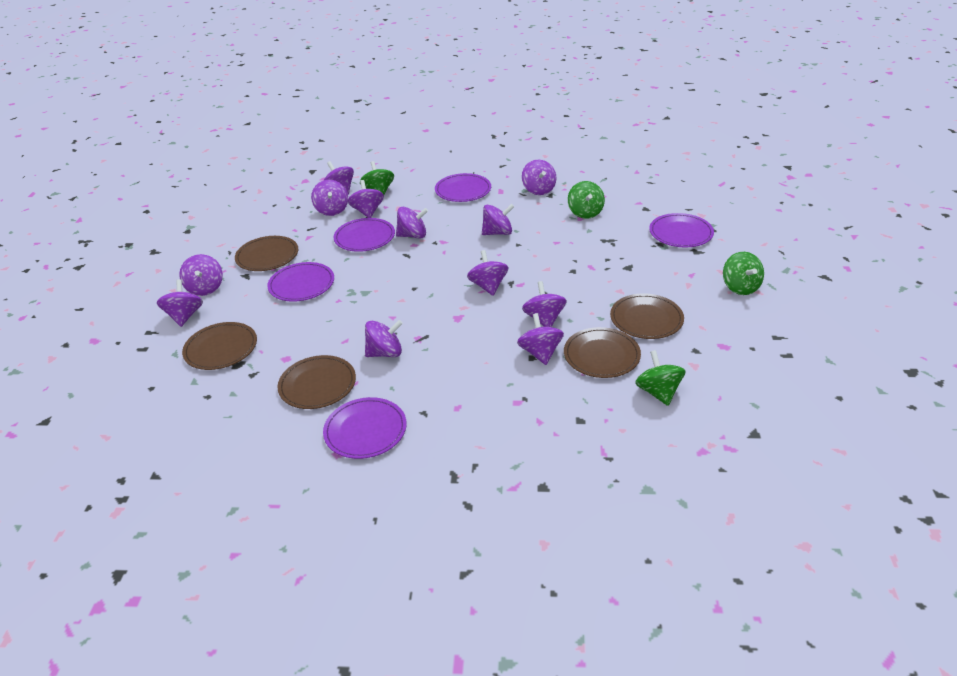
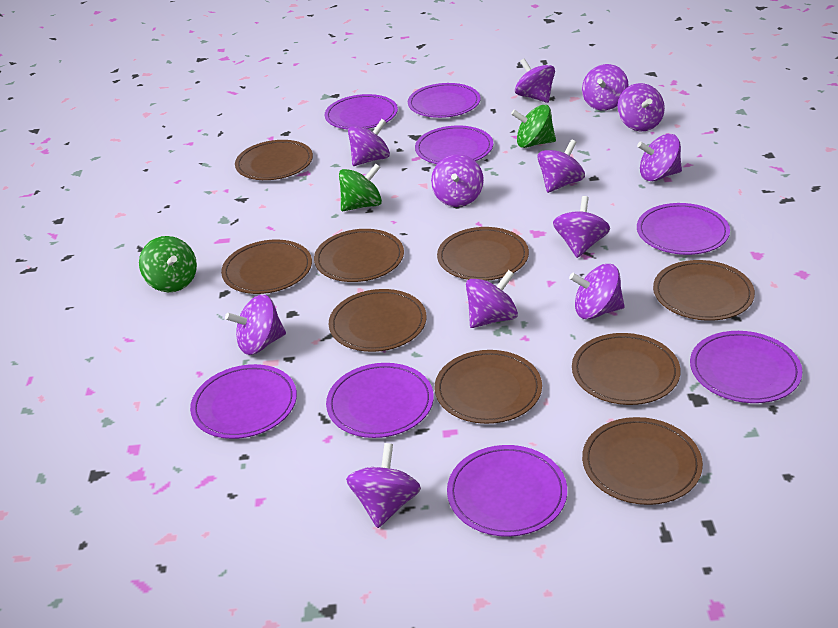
brown plate: 5 -> 9
green spinning top: 4 -> 3
purple plate: 5 -> 8

